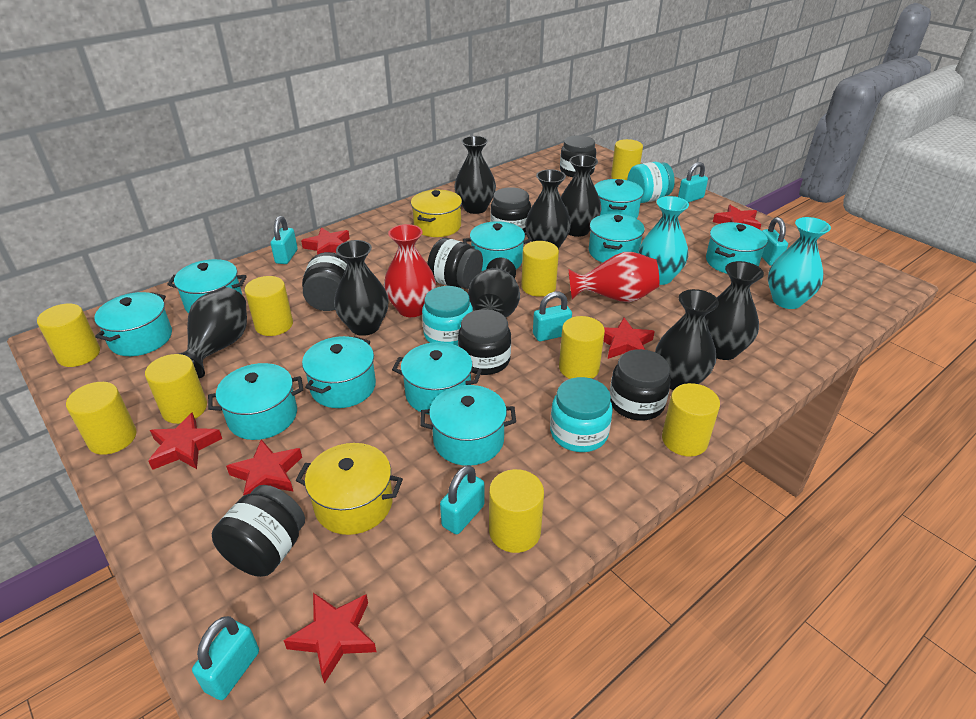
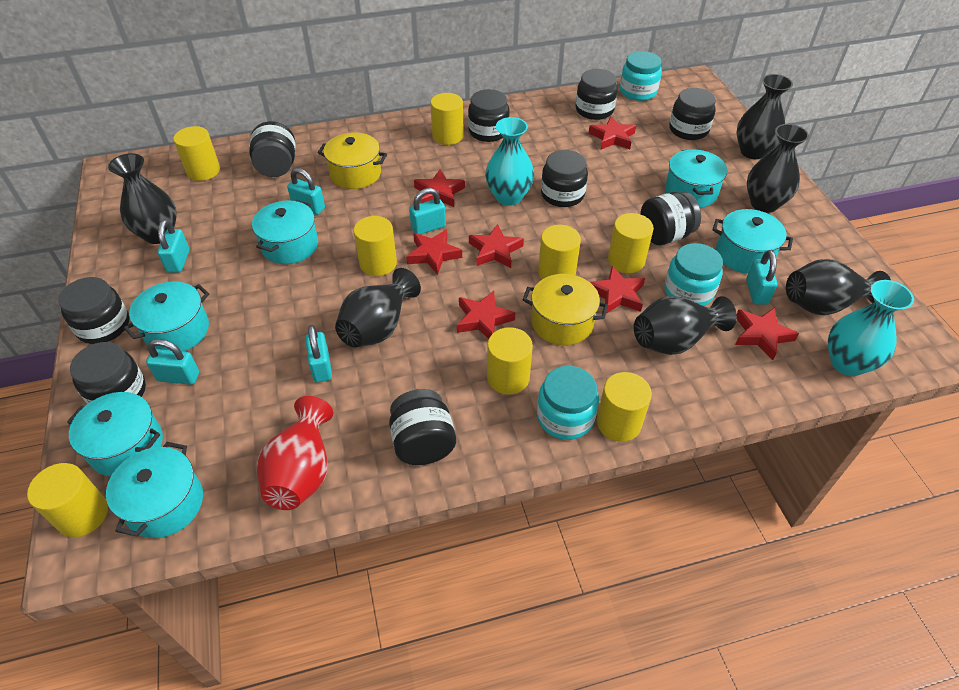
black jar: 7 -> 9
black vase: 8 -> 6
red star: 6 -> 7
red vase: 2 -> 1
turquoise pot: 10 -> 6
yellow cylinder: 9 -> 8

